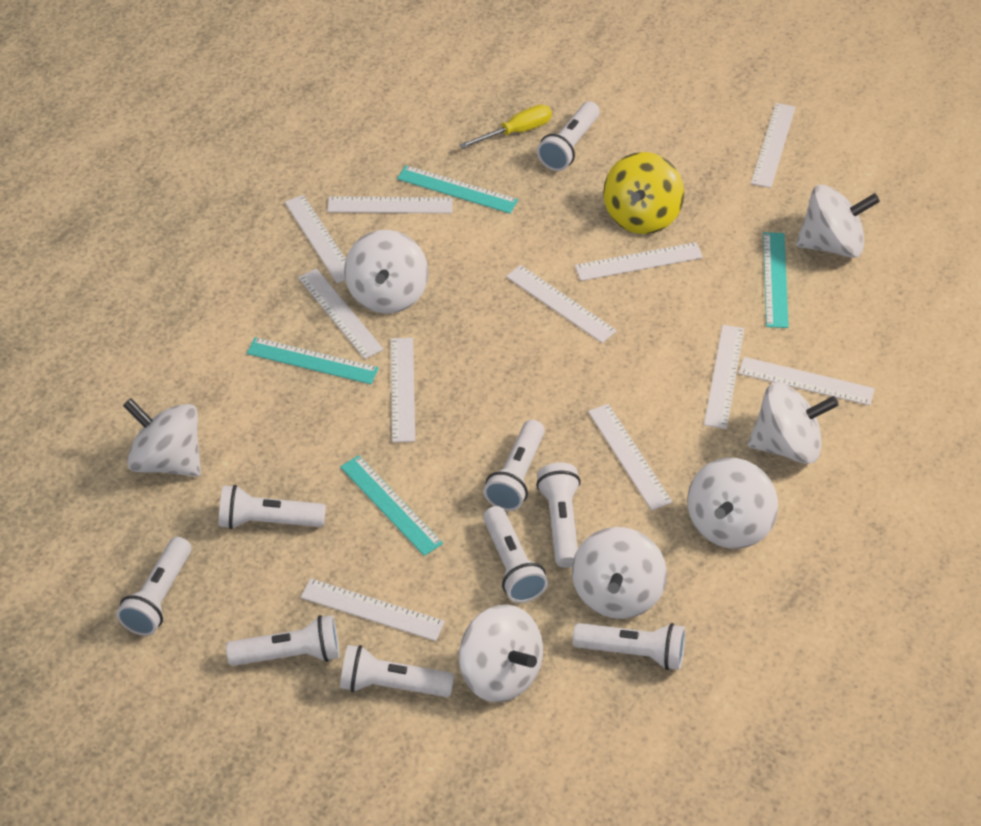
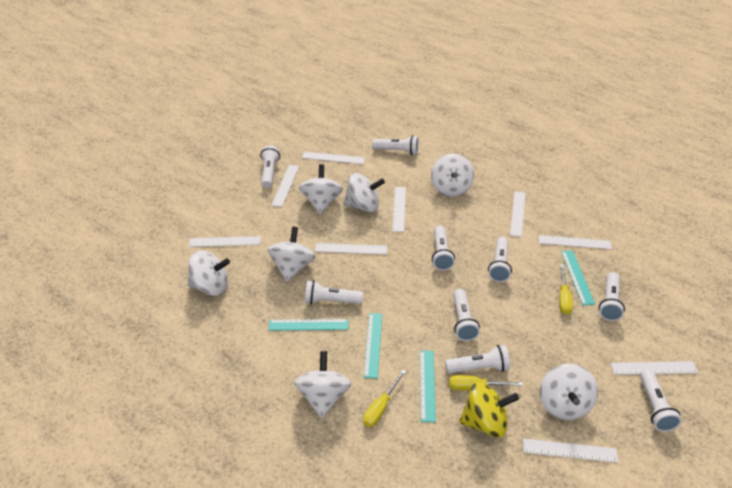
white ruler: 11 -> 9
yellow screwdriver: 1 -> 3

